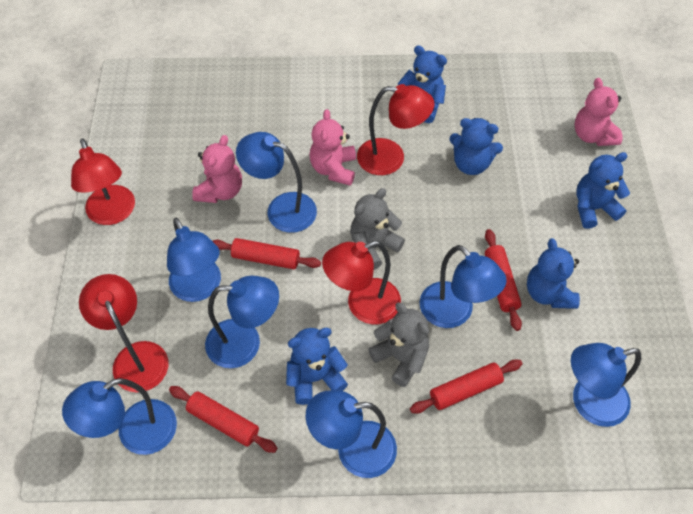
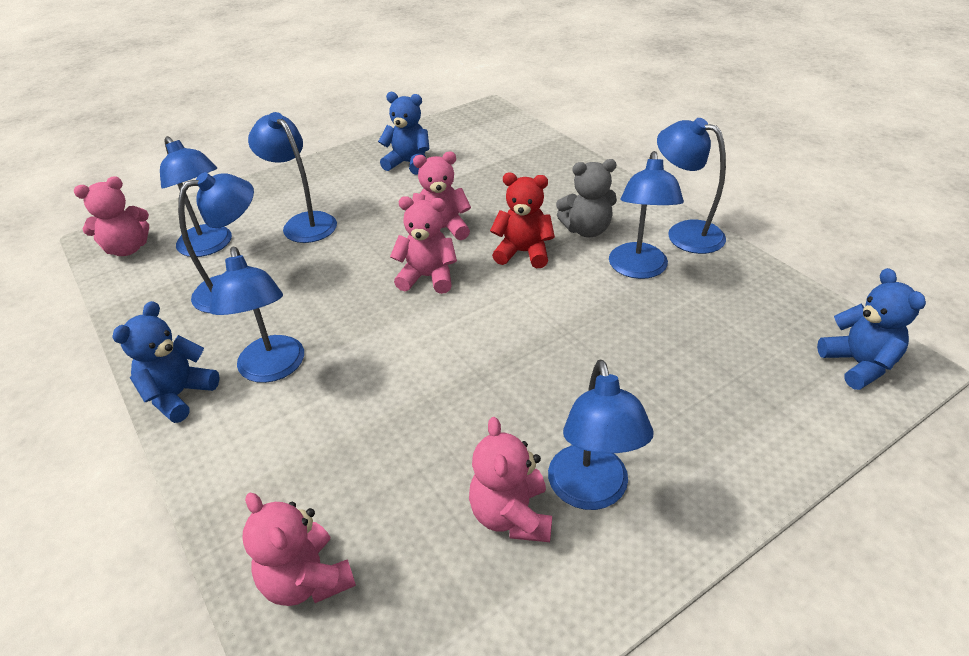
blue teddy bear: 5 -> 3
grey teddy bear: 2 -> 1
pink teddy bear: 3 -> 5
red lamp: 4 -> 0
red rolling pin: 4 -> 0
red teddy bear: 0 -> 1

